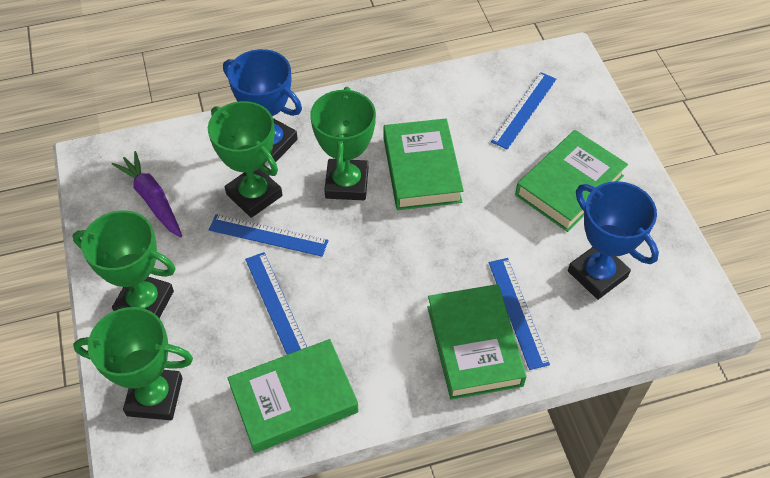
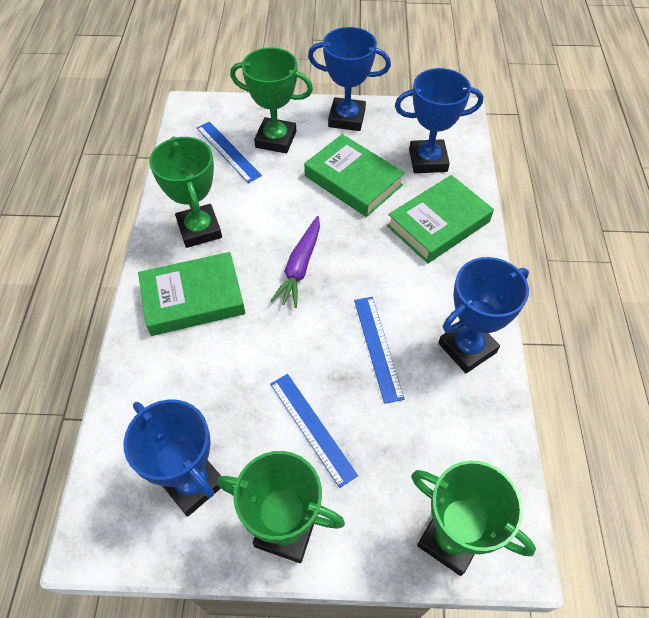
blue ruler: 4 -> 3
blue trophy: 2 -> 4
green book: 4 -> 3

